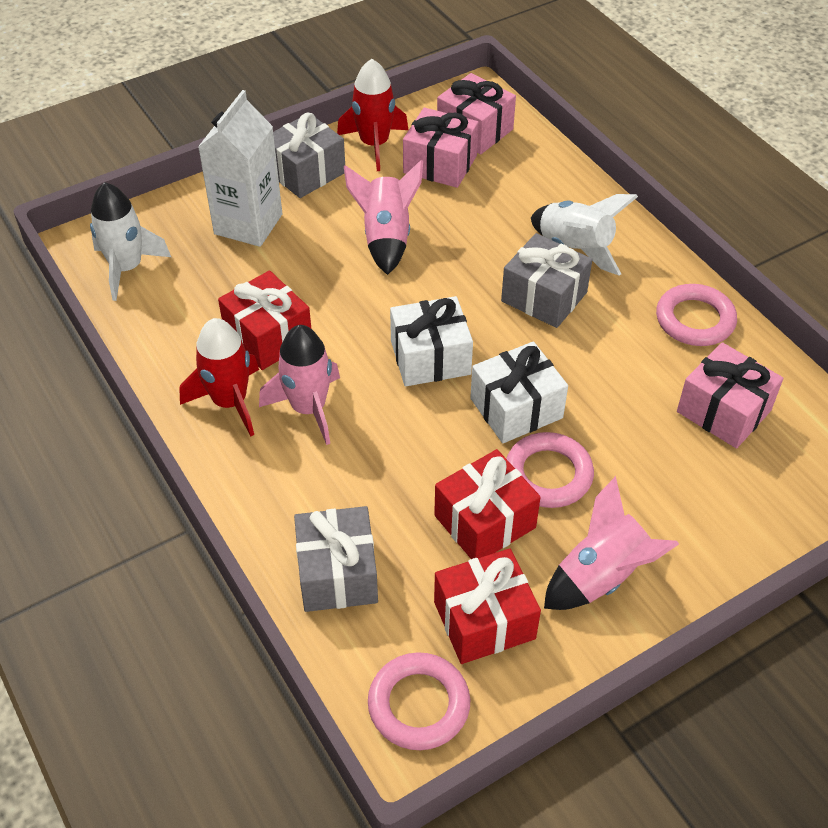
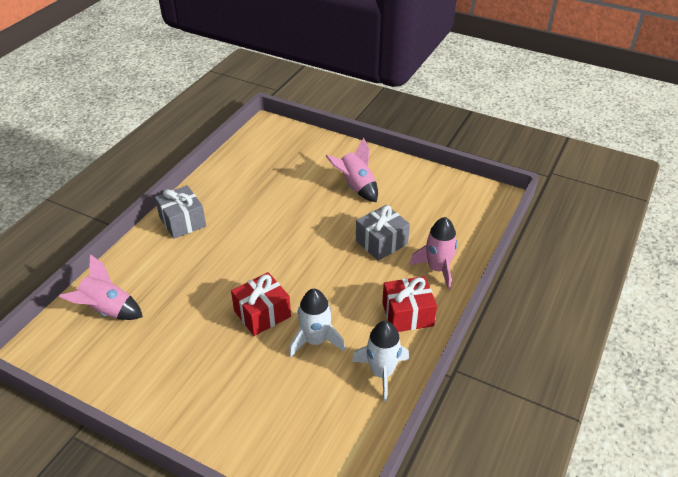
grey gift: 3 -> 2
pink gift: 3 -> 0
pink ring: 3 -> 0
red gift: 3 -> 2
red rocket: 2 -> 0
white carton: 1 -> 0
white gift: 2 -> 0

